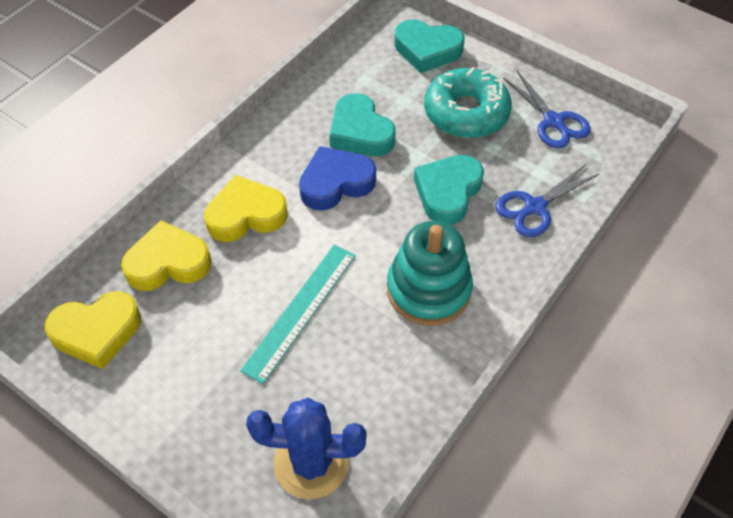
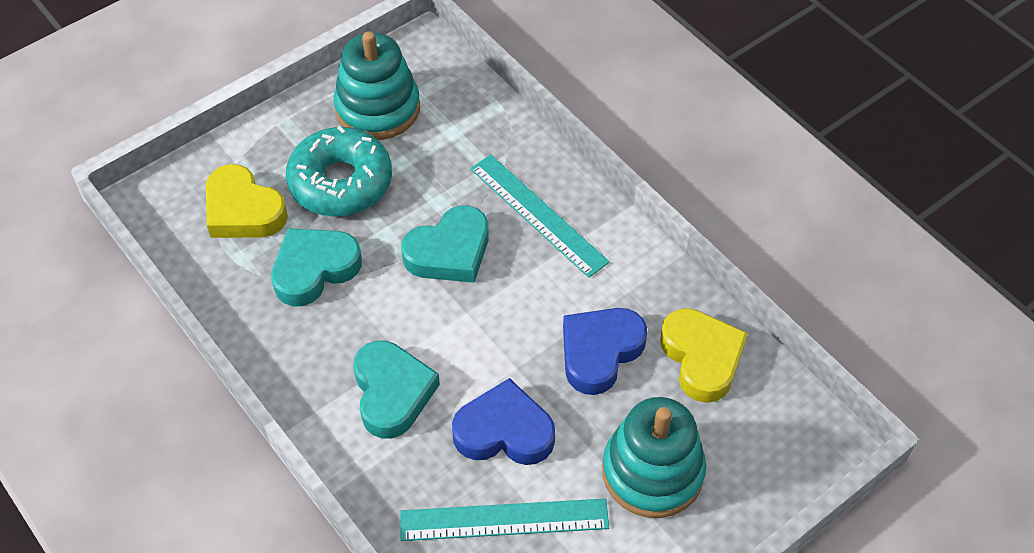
blue cactus: 1 -> 0
blue heart: 1 -> 2
blue scissors: 2 -> 0
turquoise ruler: 1 -> 2
turquoise stacking toy: 1 -> 2
yellow heart: 3 -> 2

